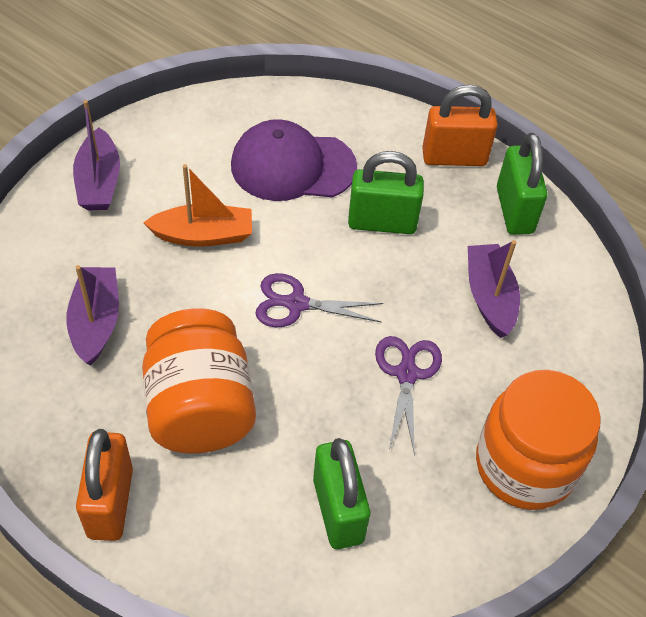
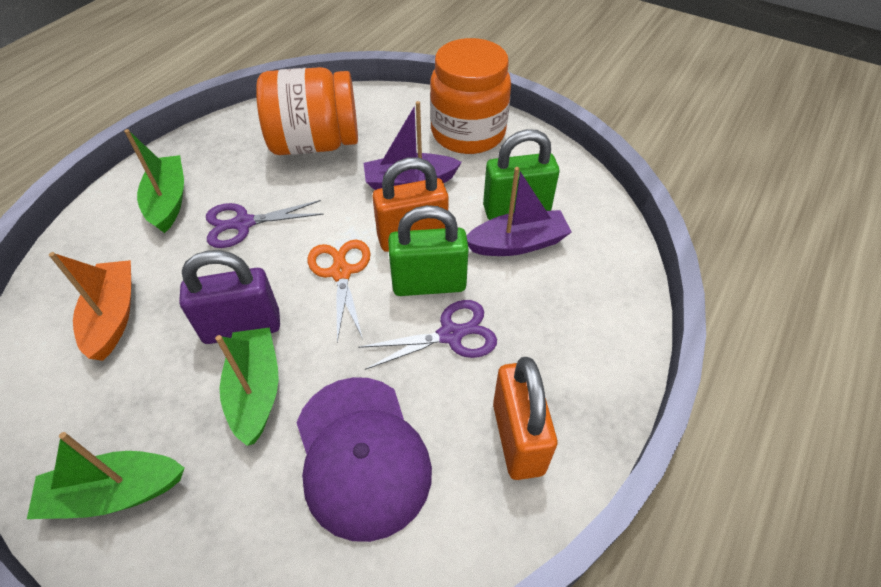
green boat: 0 -> 3
green padlock: 3 -> 2
orange scissors: 0 -> 1
purple boat: 3 -> 2
purple padlock: 0 -> 1

